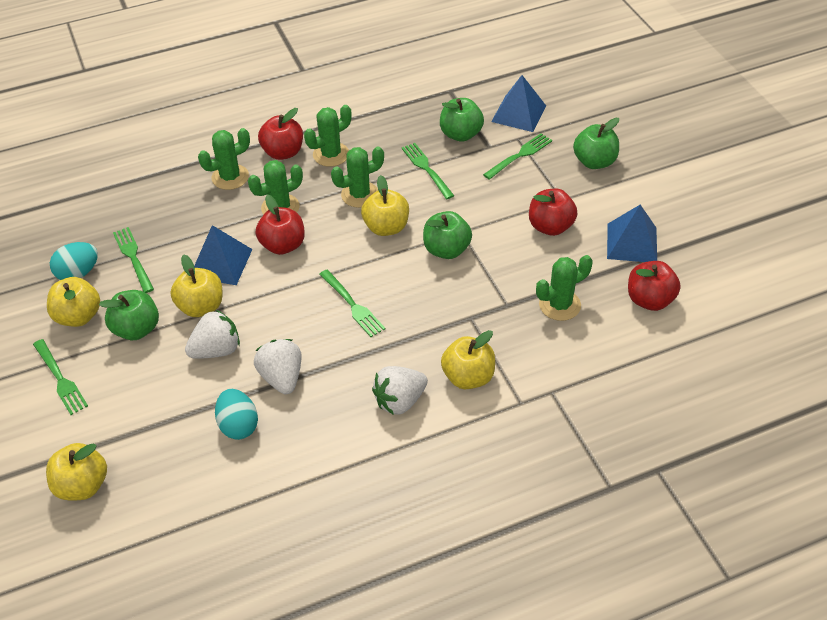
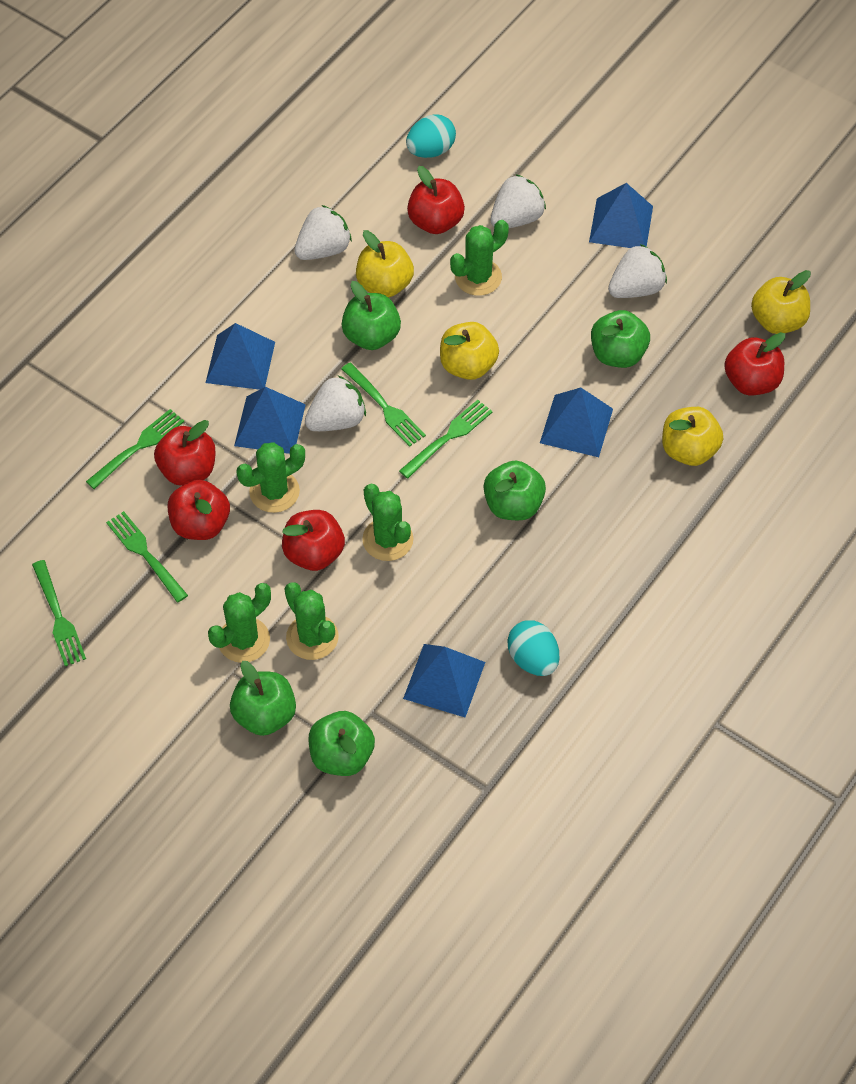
blue pyramid: 3 -> 5
green apple: 4 -> 5
red apple: 4 -> 5
white strawberry: 3 -> 4
yellow apple: 5 -> 4

